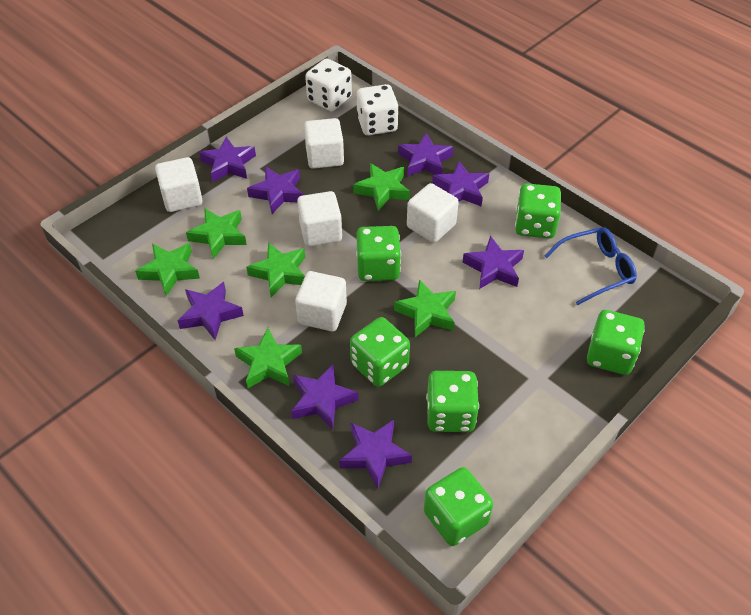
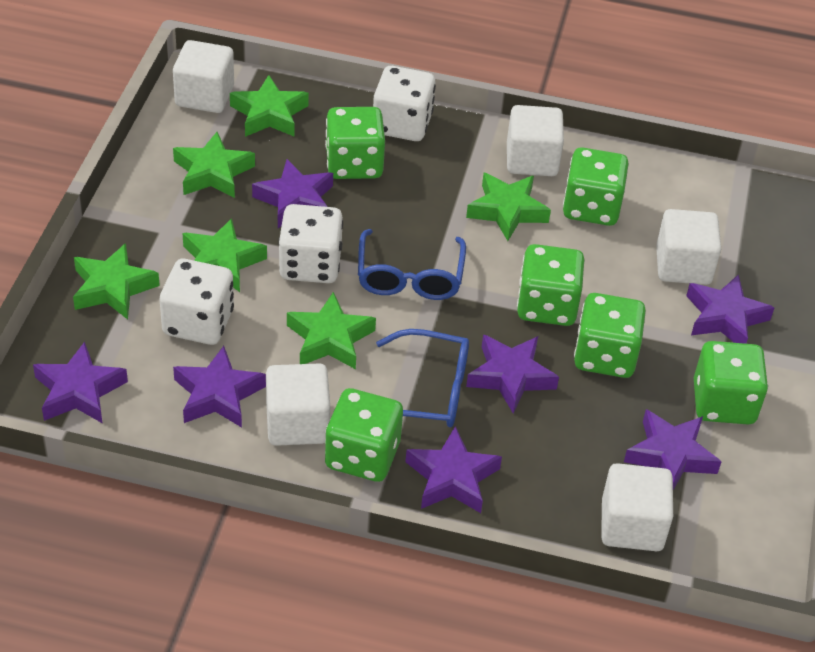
blue glasses: 1 -> 2
purple star: 8 -> 7
white dice: 2 -> 3

